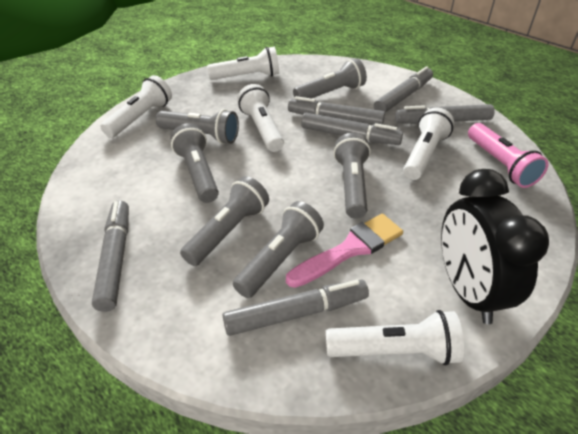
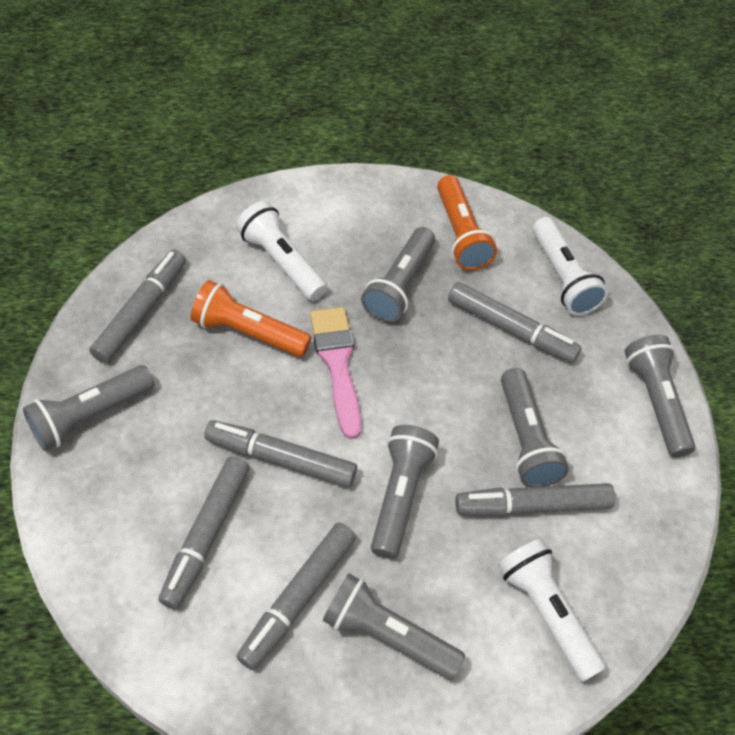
black clock: 1 -> 0
orange flashlight: 0 -> 2
pink flashlight: 1 -> 0
white flashlight: 5 -> 3

